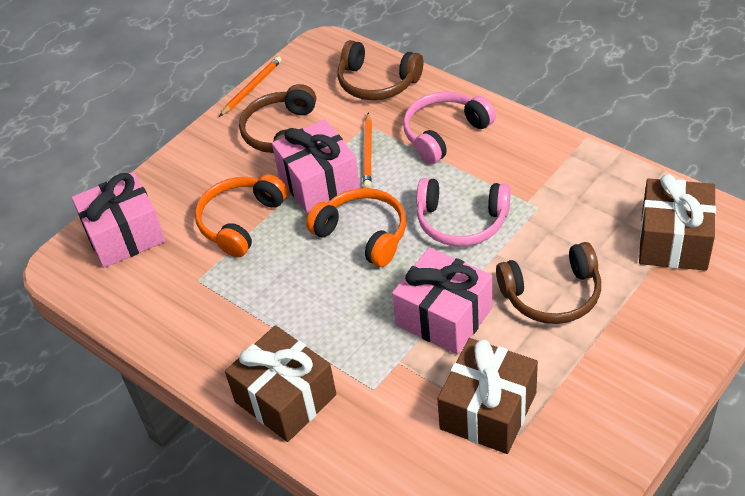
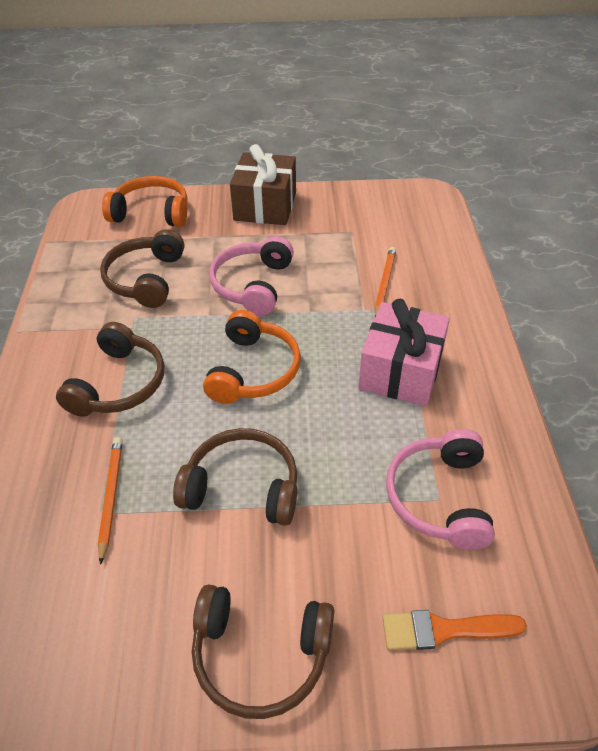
brown gift: 3 -> 1
brown headphones: 3 -> 4
orange brush: 0 -> 1
pink gift: 3 -> 1

